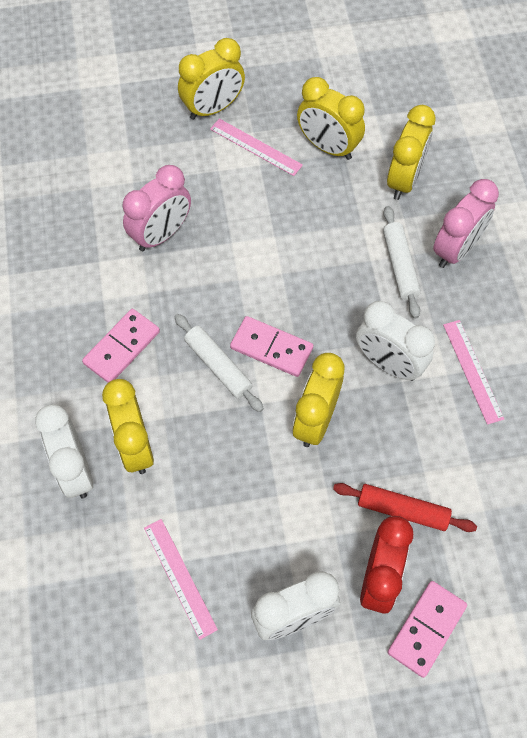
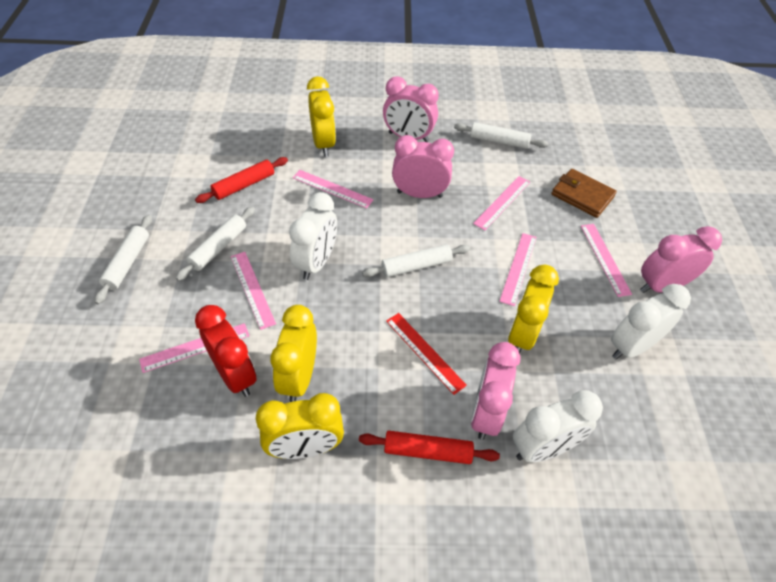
brown wallet: 0 -> 1
pink clock: 2 -> 4
pink domino: 3 -> 0
pink ruler: 3 -> 6
red rolling pin: 1 -> 2
red ruler: 0 -> 1
white rolling pin: 2 -> 4
yellow clock: 5 -> 4

